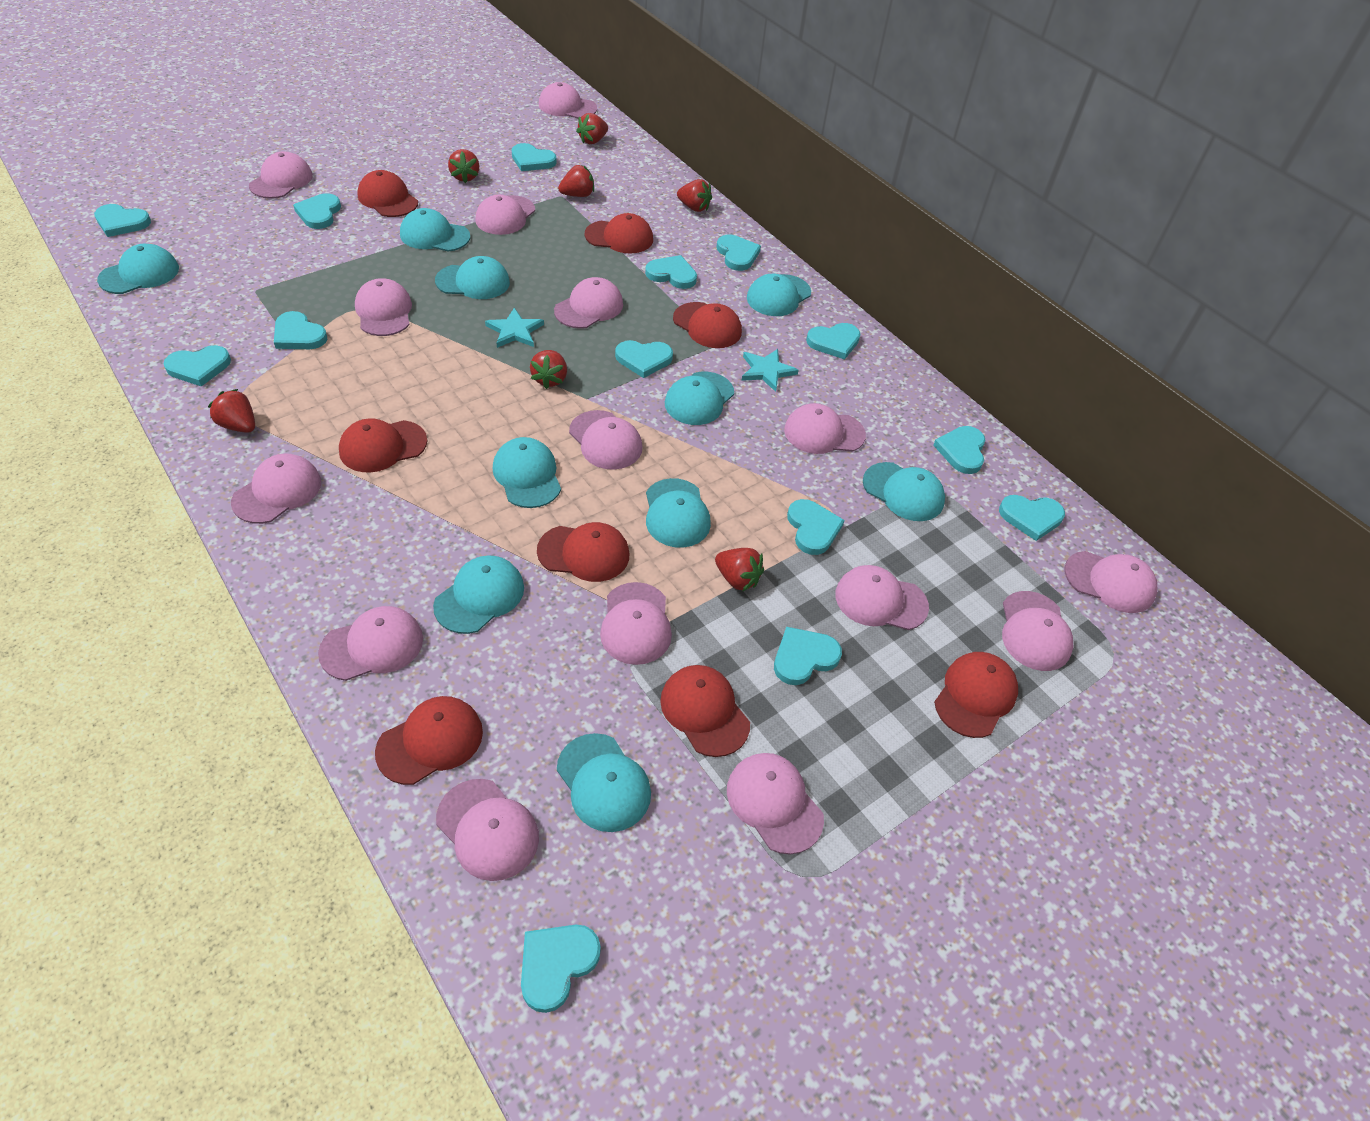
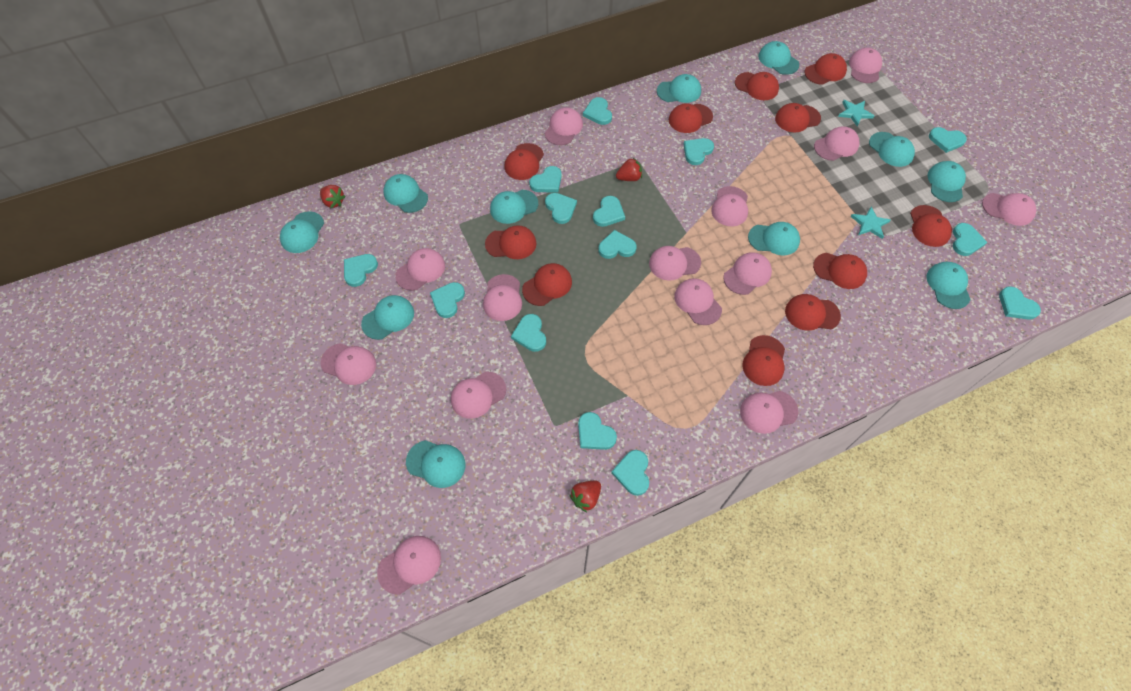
pink cap: 15 -> 14
red cap: 8 -> 11
red strawberry: 7 -> 3
turquoise cap: 10 -> 11

